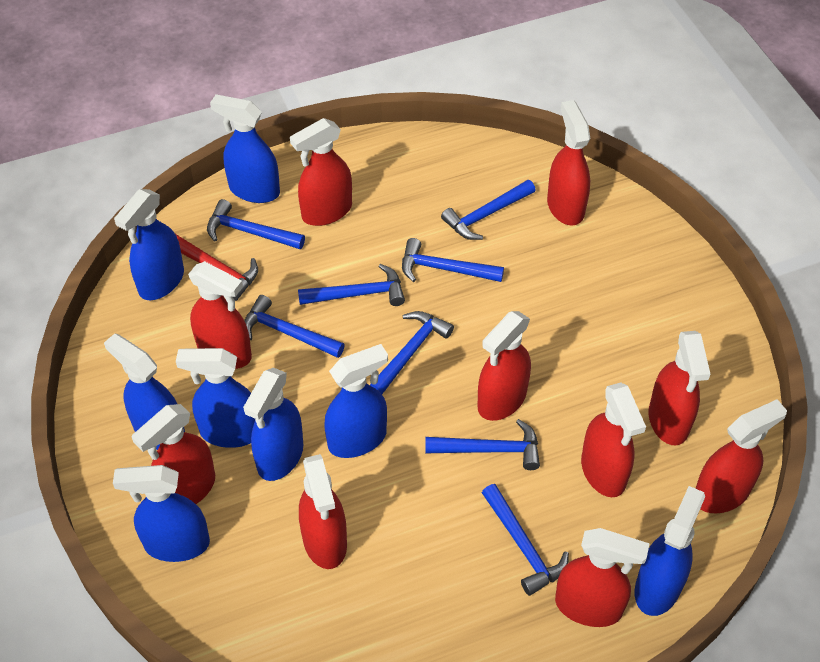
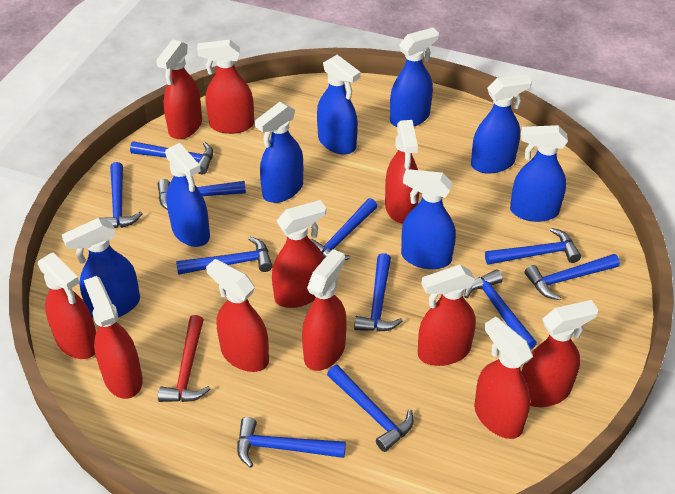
blue hammer: 8 -> 11
red spray bottle: 10 -> 11

